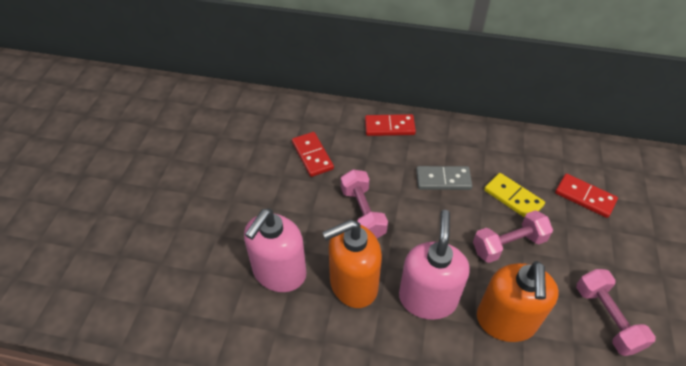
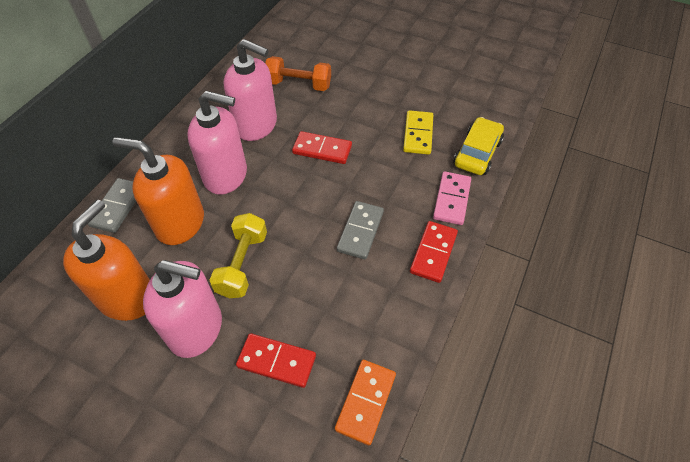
grey domino: 1 -> 2
orange domino: 0 -> 1
orange dumbbell: 0 -> 1
pink domino: 0 -> 1
pink dumbbell: 3 -> 0
pink soap dispenser: 2 -> 3
yellow car: 0 -> 1
yellow dumbbell: 0 -> 1

